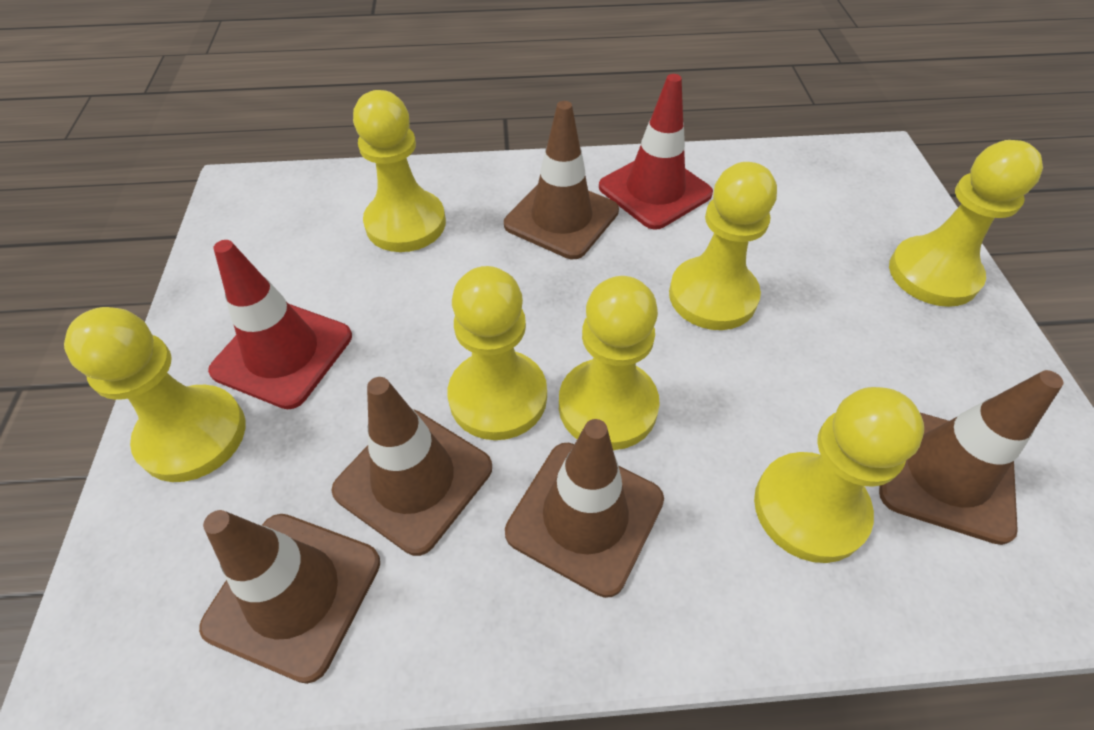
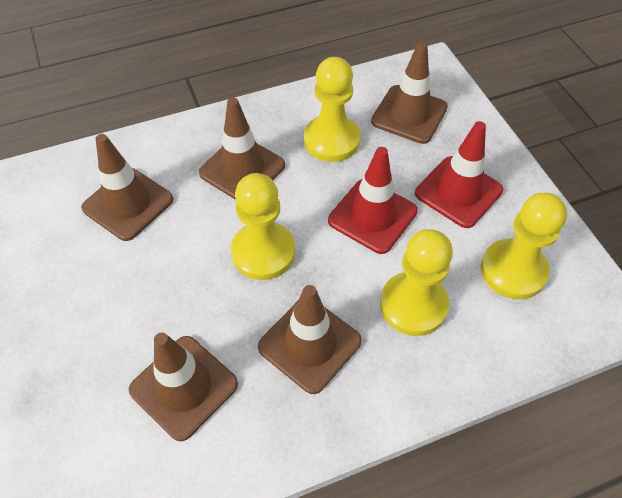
yellow pawn: 7 -> 4

